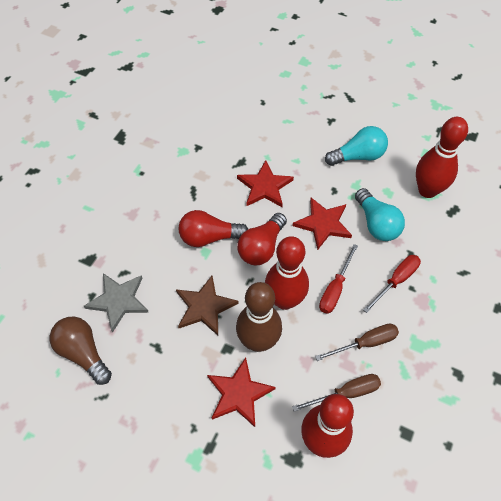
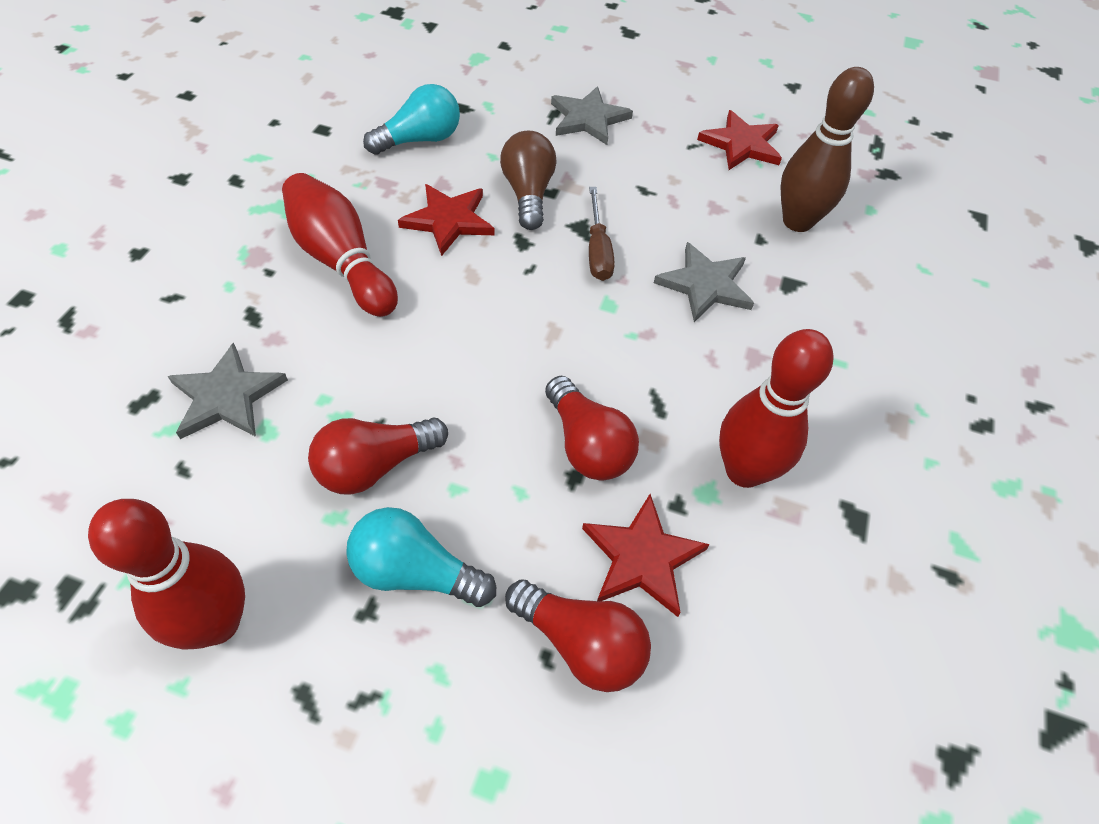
brown screwdriver: 2 -> 1
brown star: 1 -> 0
grey star: 1 -> 3
red light bulb: 2 -> 3
red screwdriver: 2 -> 0

